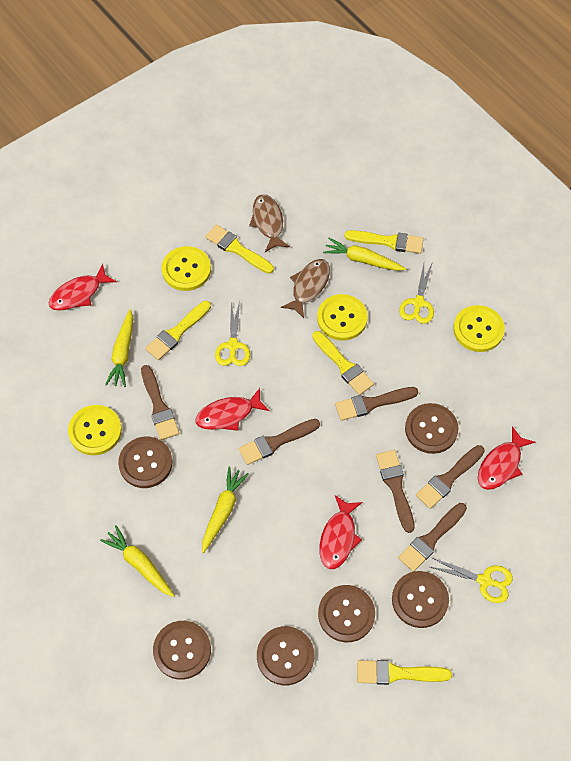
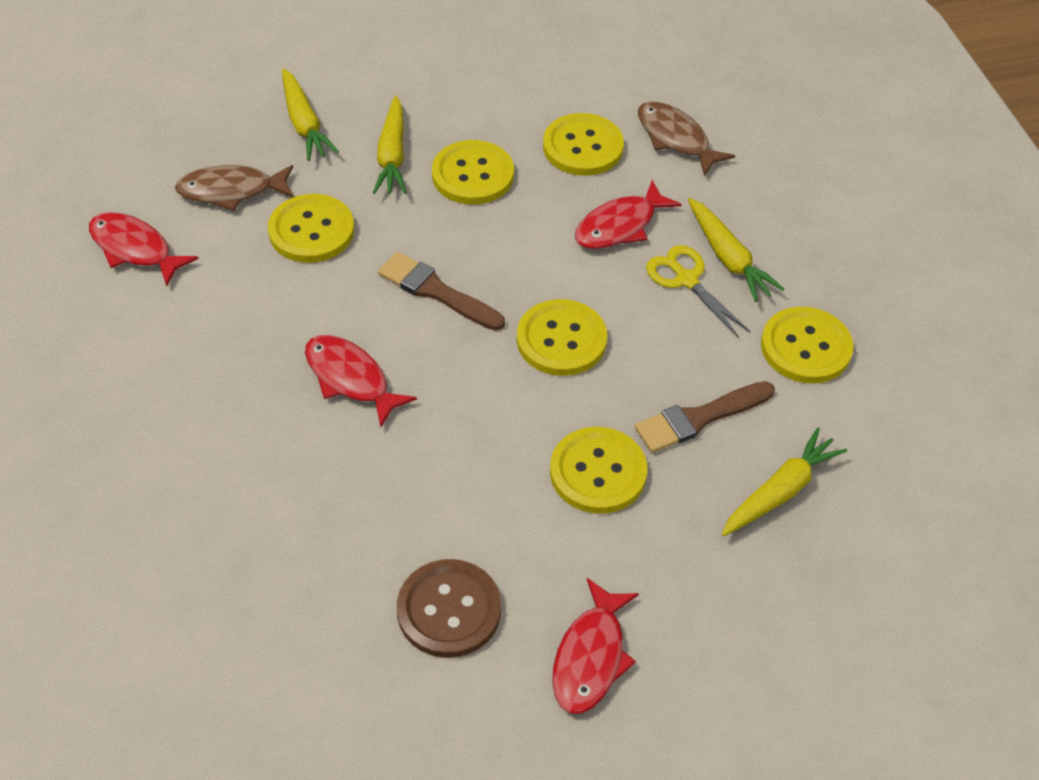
brown brush: 6 -> 2
brown button: 6 -> 1
yellow brush: 5 -> 0
yellow button: 4 -> 6
yellow scissors: 3 -> 1

